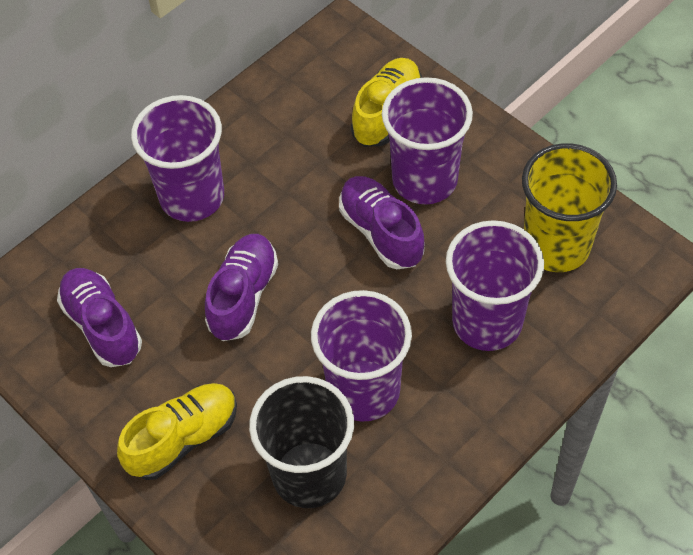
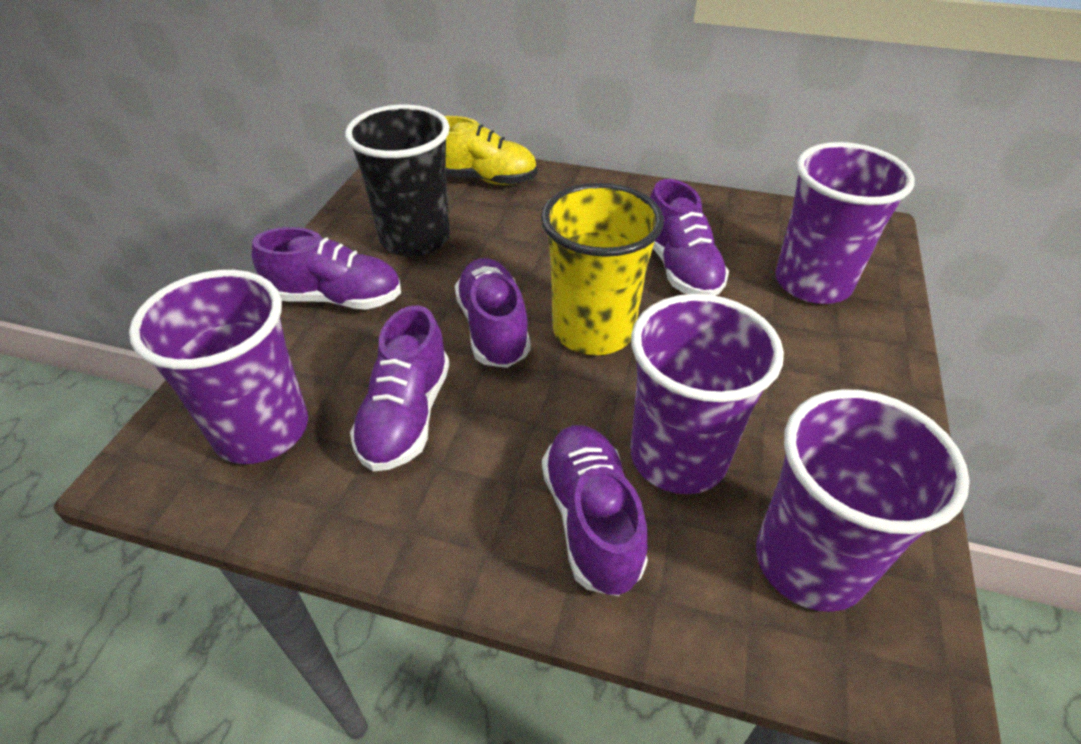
purple shoe: 3 -> 5
yellow shoe: 2 -> 1

